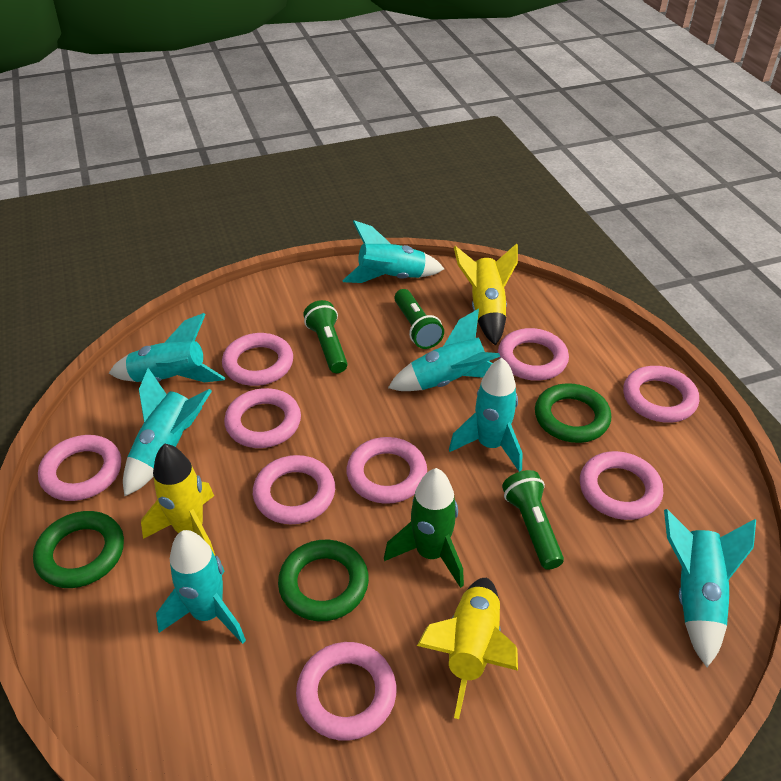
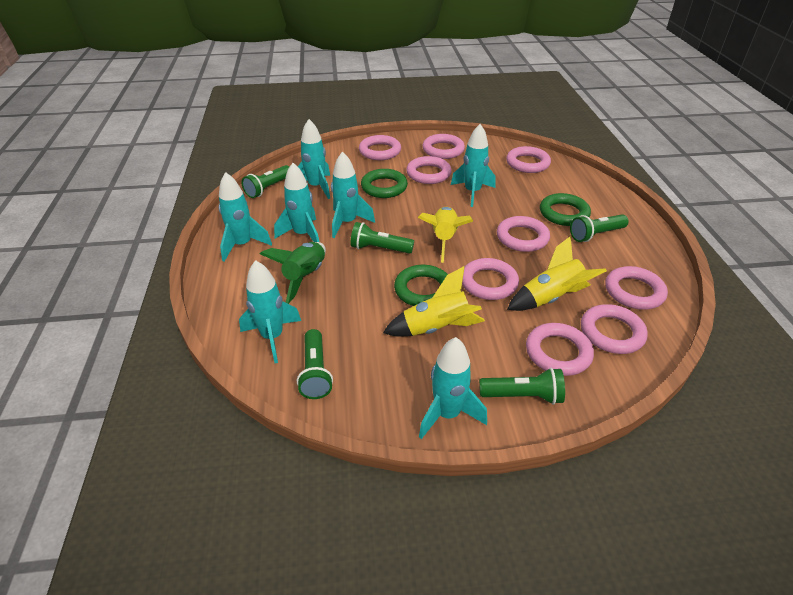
green flashlight: 3 -> 5

